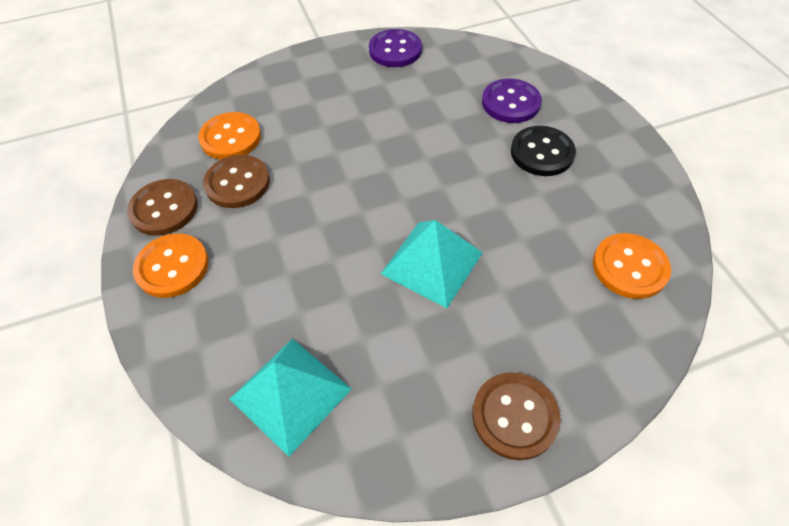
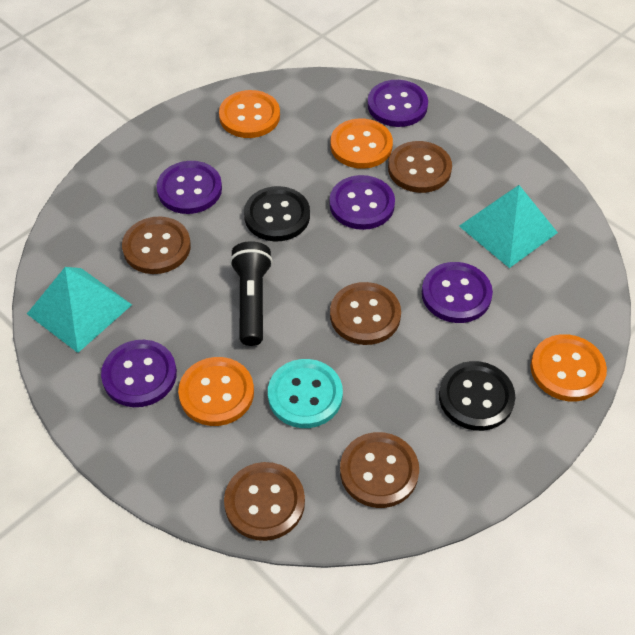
black button: 1 -> 2
black flashlight: 0 -> 1
brown button: 3 -> 5
orange button: 3 -> 4
purple button: 2 -> 5
turquoise button: 0 -> 1

